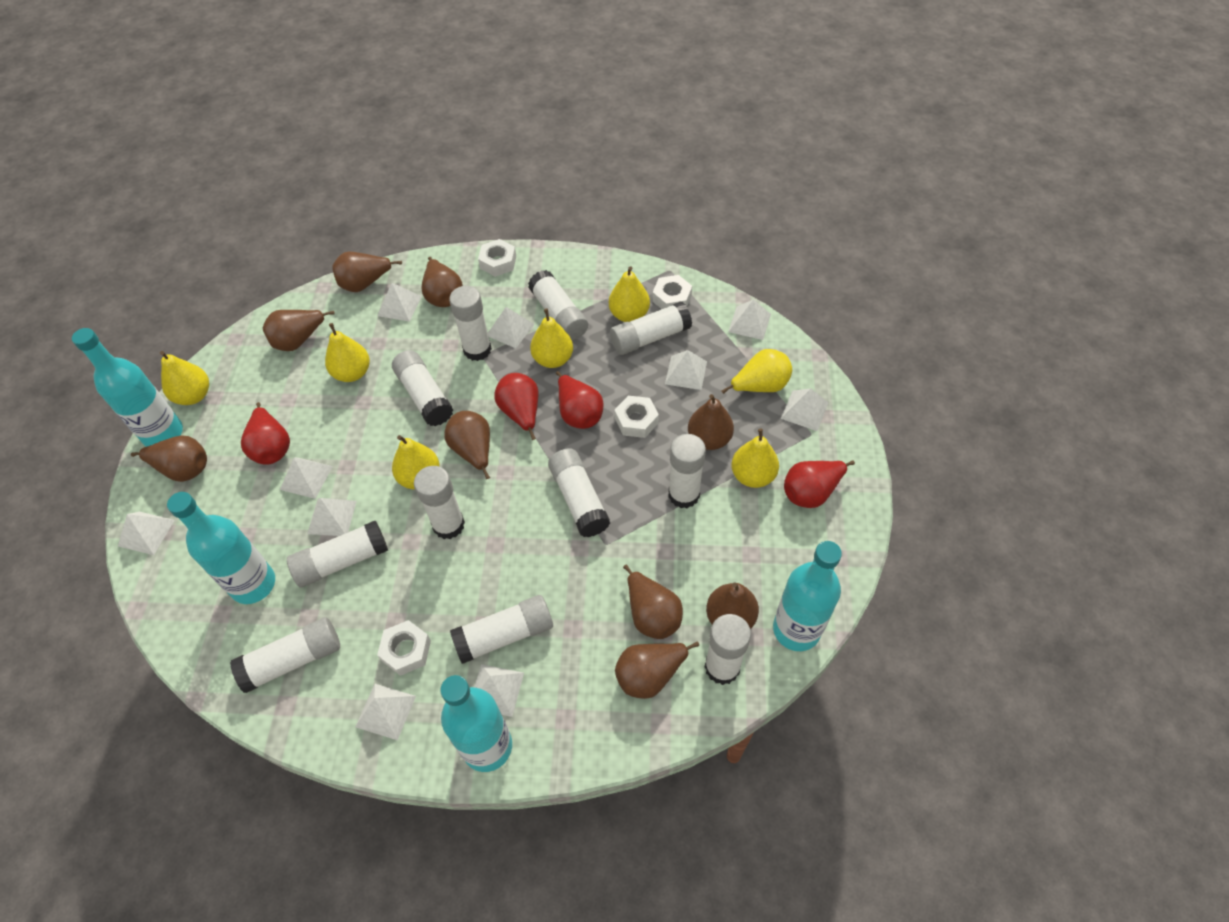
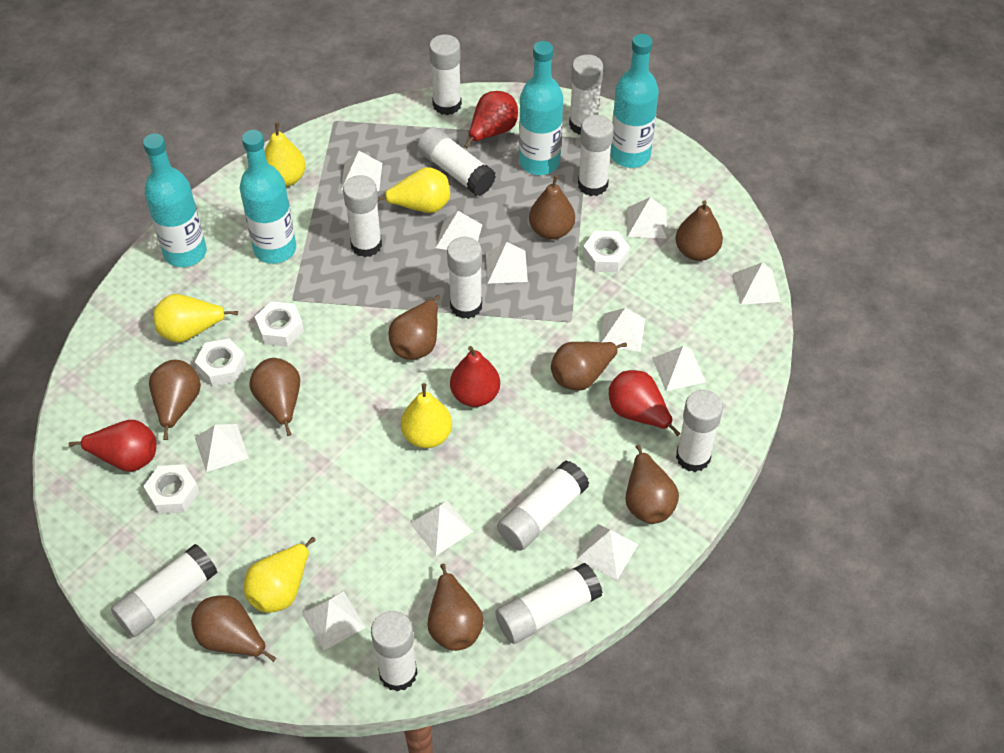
white pyramid: 10 -> 11
yellow pear: 7 -> 5

